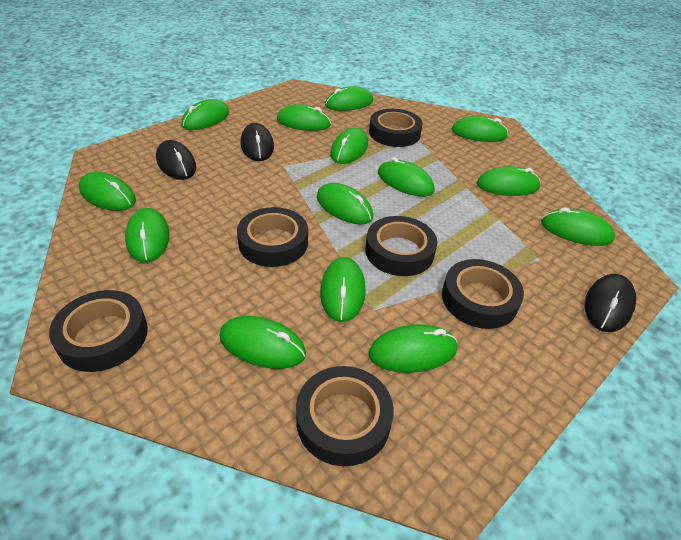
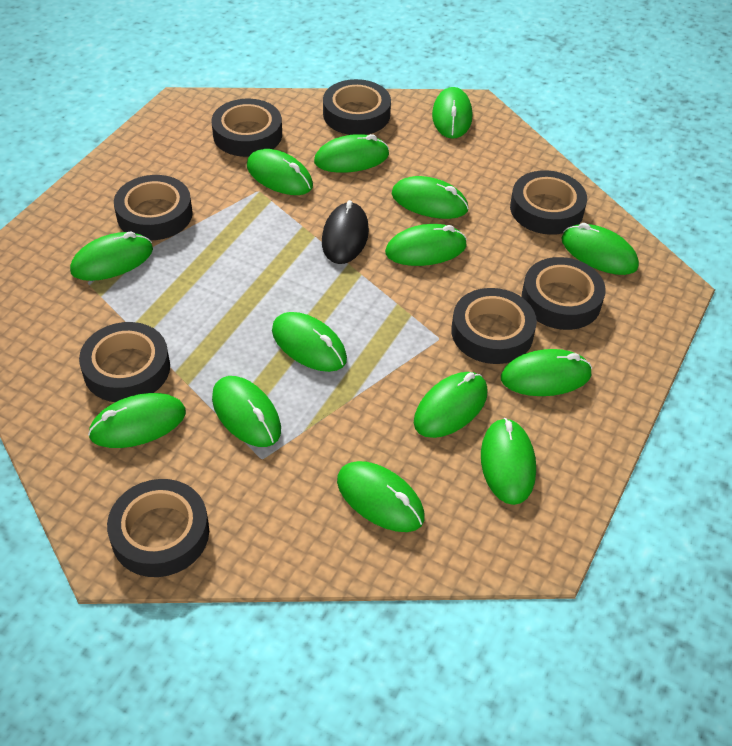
black mouse: 3 -> 1
black tape: 6 -> 8

